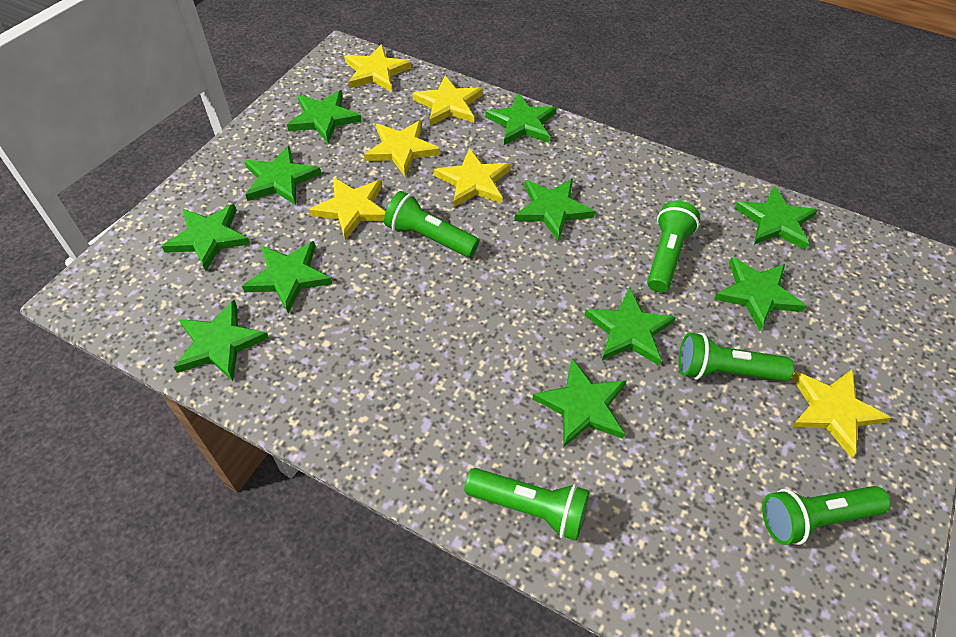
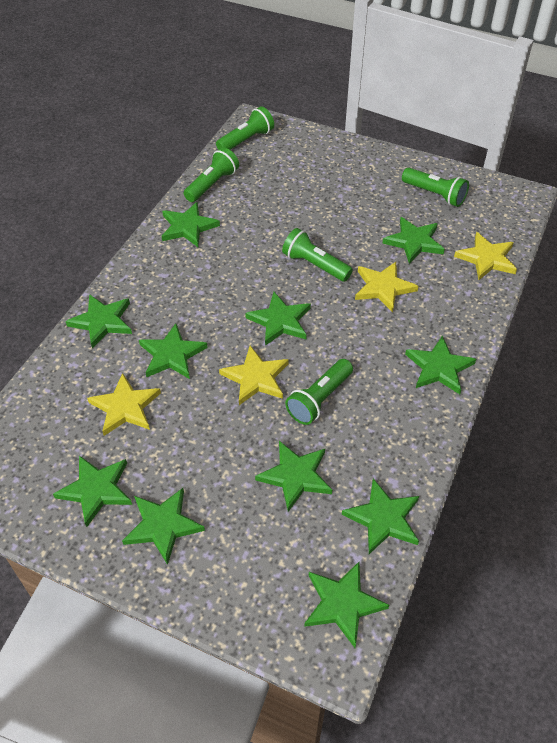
yellow star: 6 -> 4

